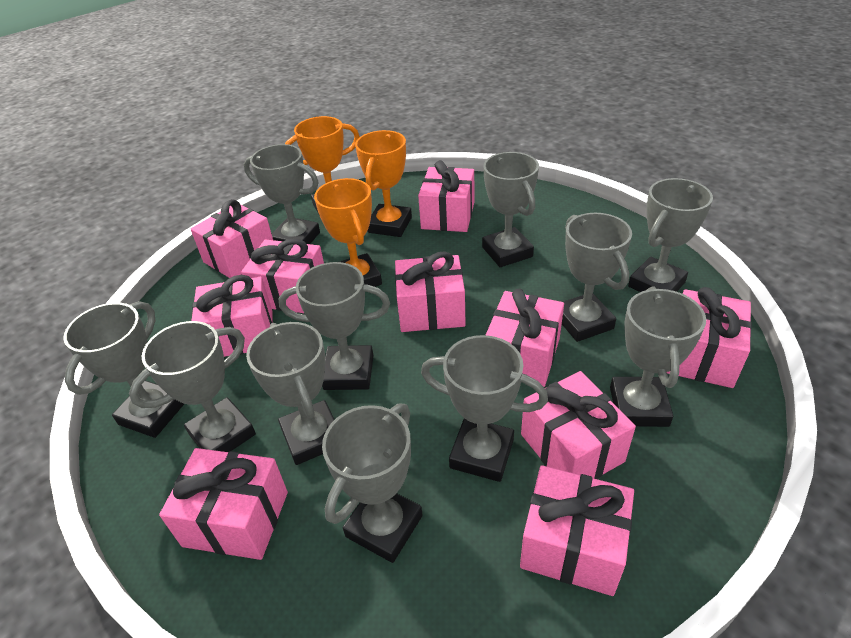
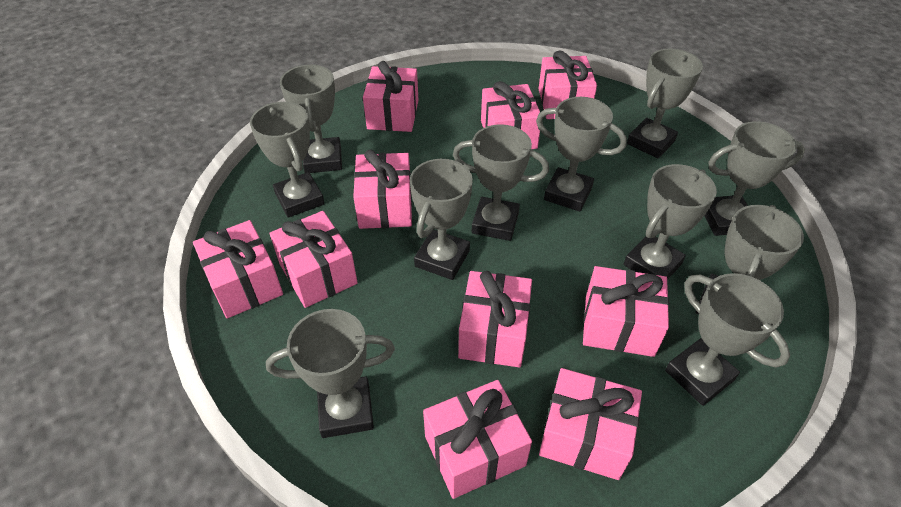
orange trophy: 3 -> 0

